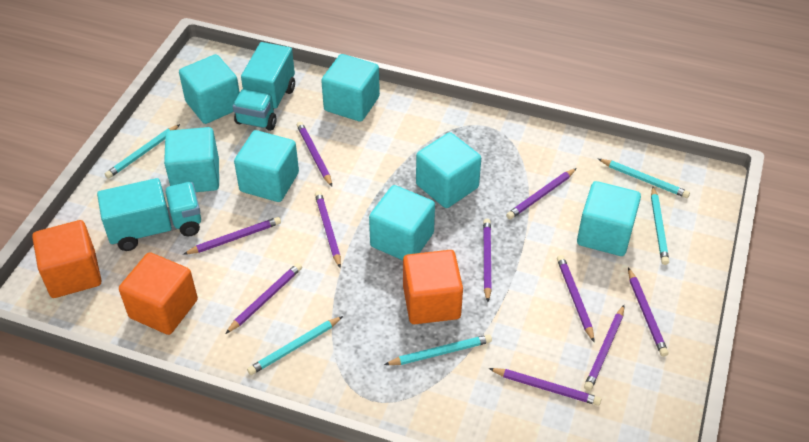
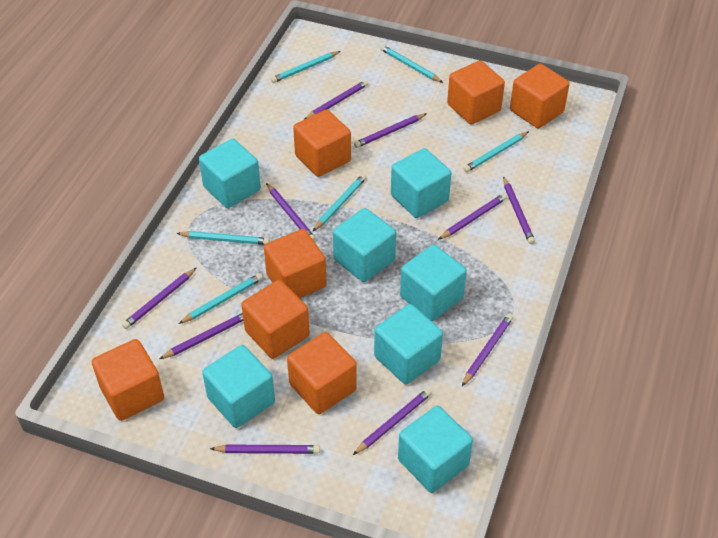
orange cube: 3 -> 7
turquoise pencil: 5 -> 6
turquoise truck: 2 -> 0

